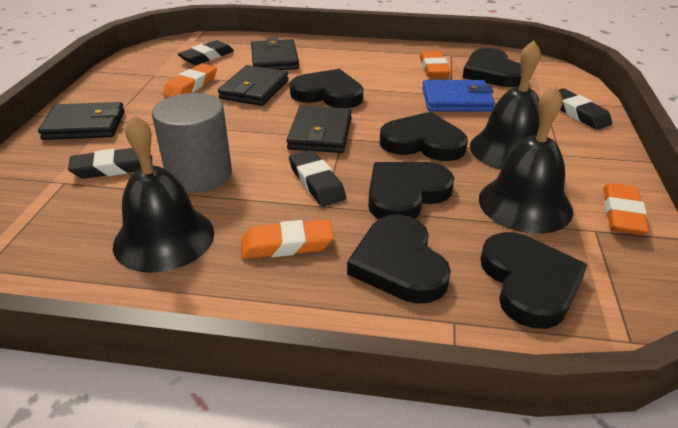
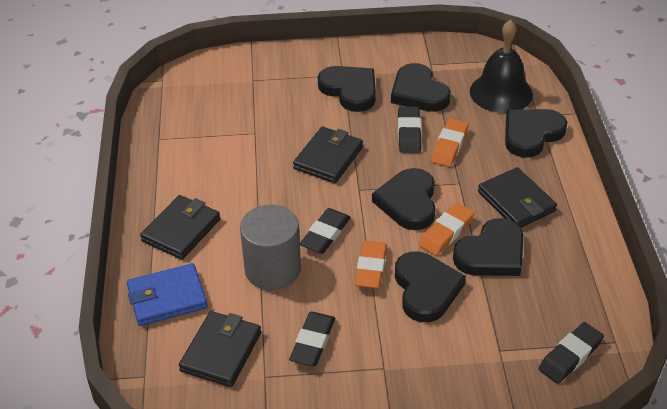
black bell: 3 -> 1
orange eraser: 4 -> 3

